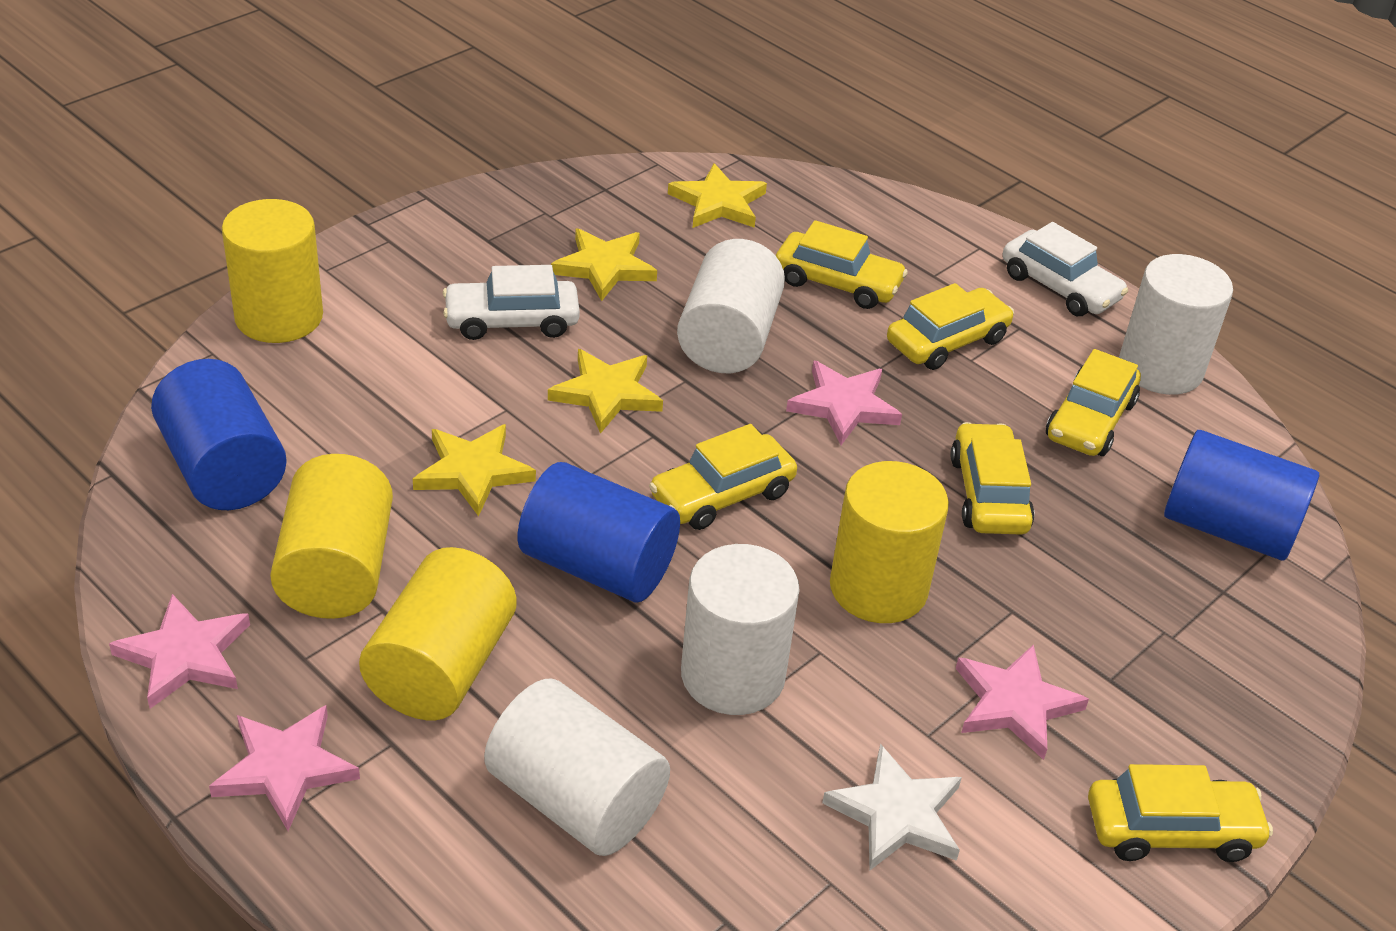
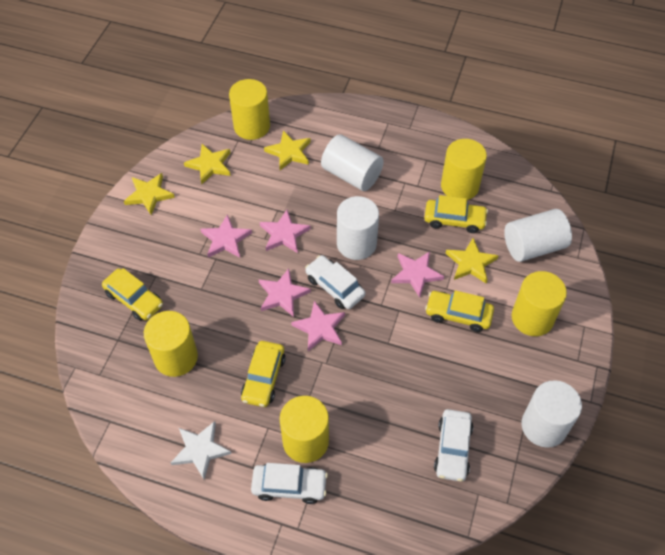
blue cylinder: 3 -> 0
pink star: 4 -> 5
white car: 2 -> 3
yellow car: 6 -> 4
yellow cylinder: 4 -> 5

